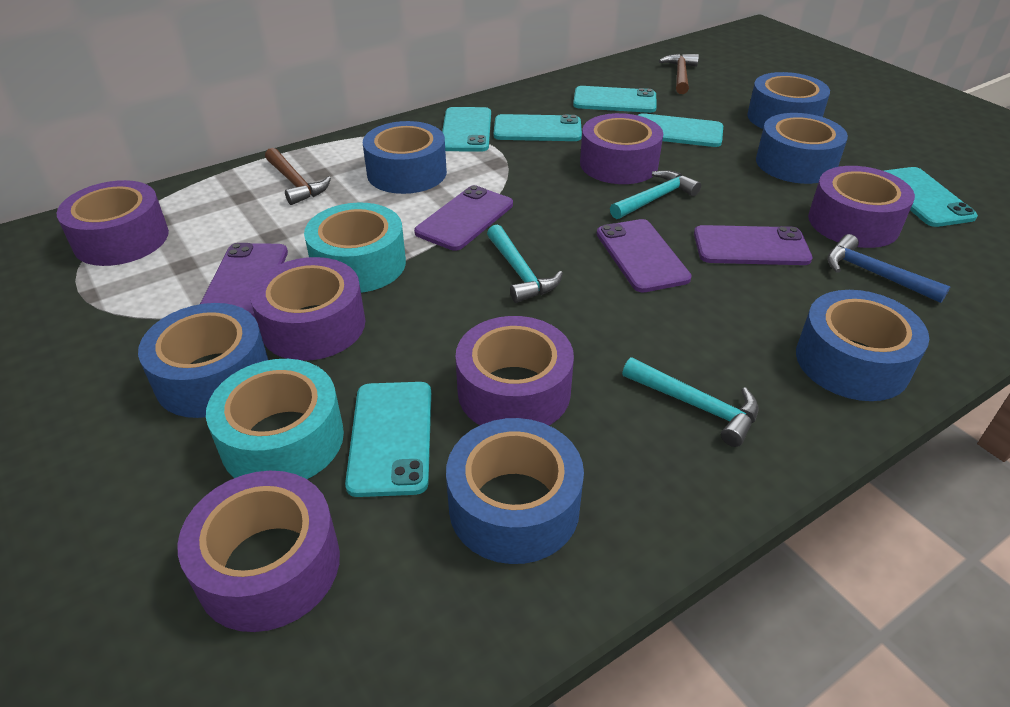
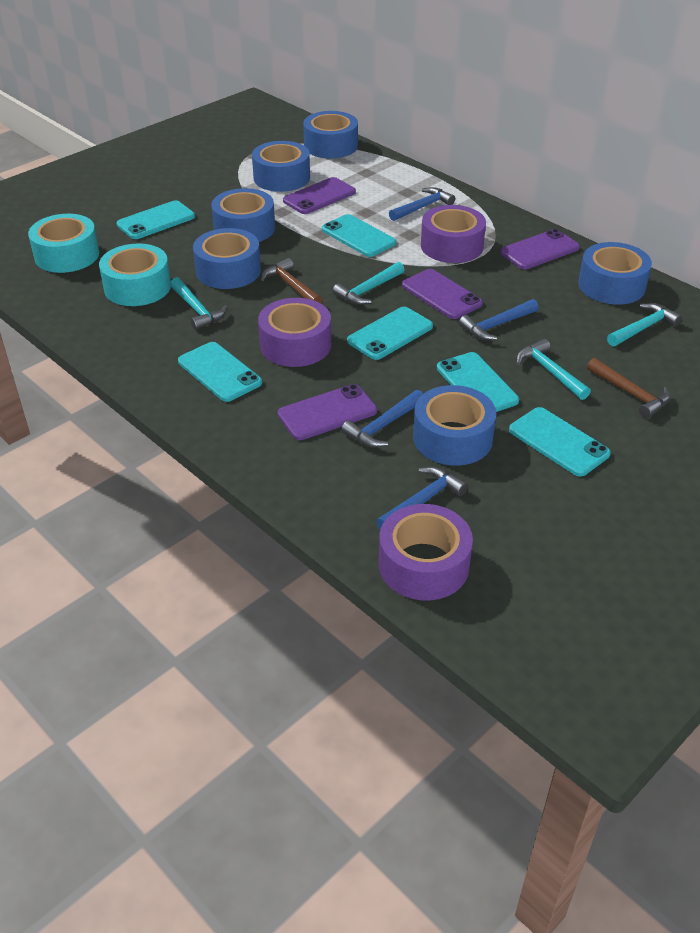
blue hammer: 1 -> 4
purple tape: 6 -> 3
turquoise hammer: 3 -> 4

